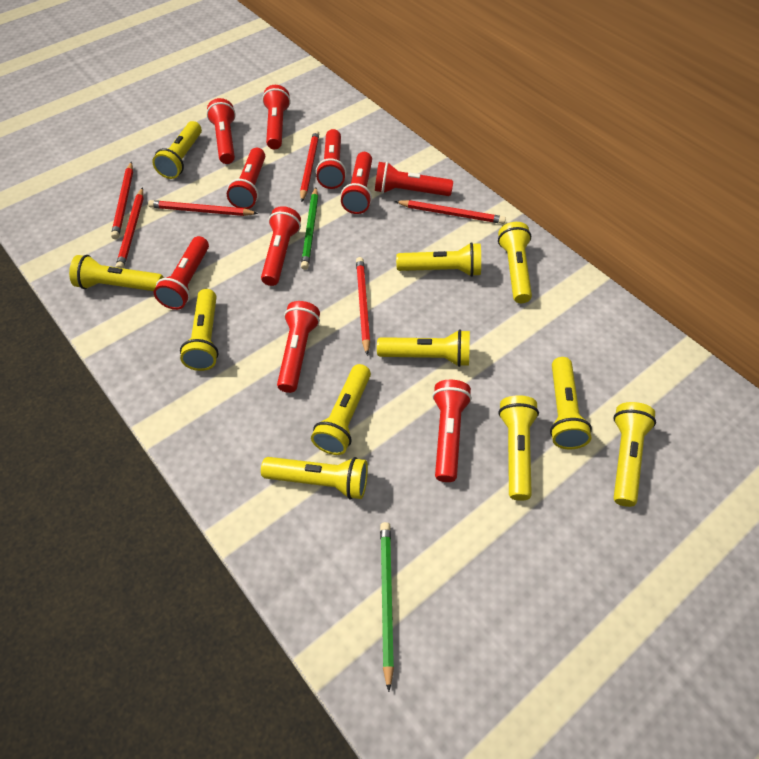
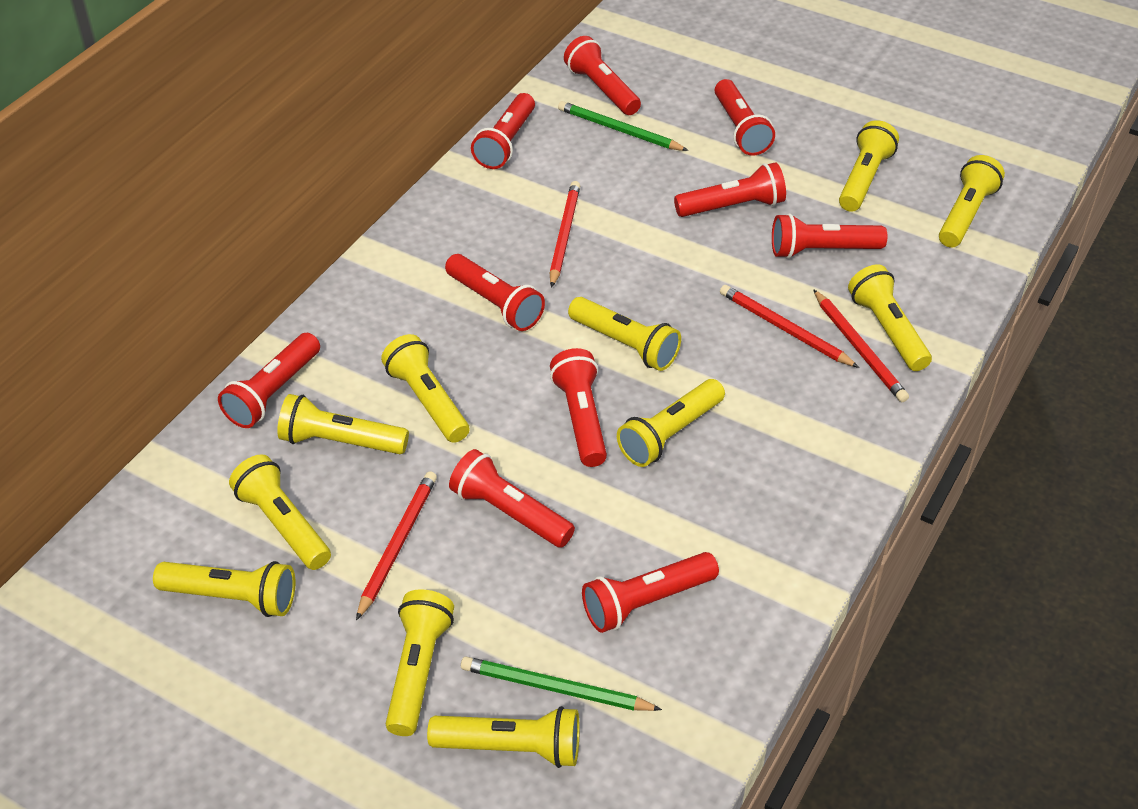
red pencil: 6 -> 4

